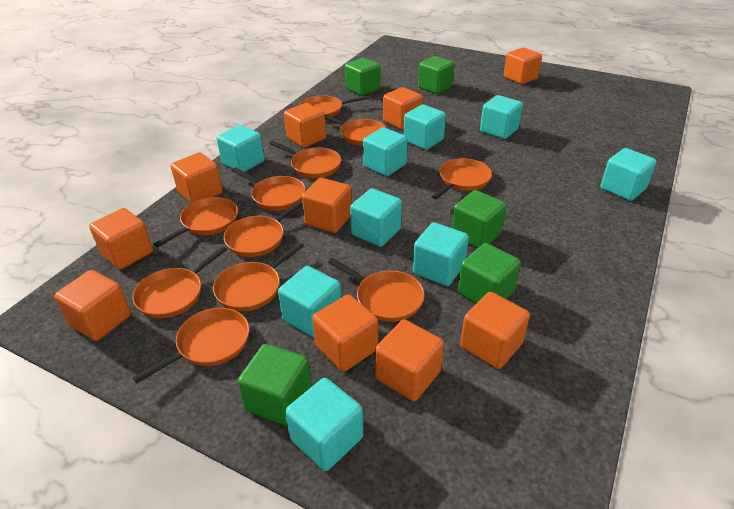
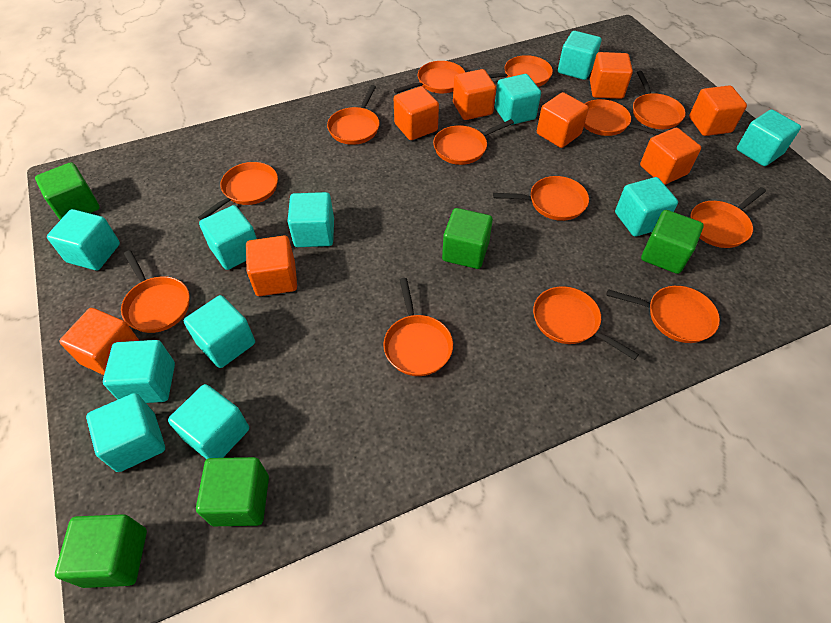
orange cube: 10 -> 8
orange pan: 11 -> 13
turquoise cube: 9 -> 11

